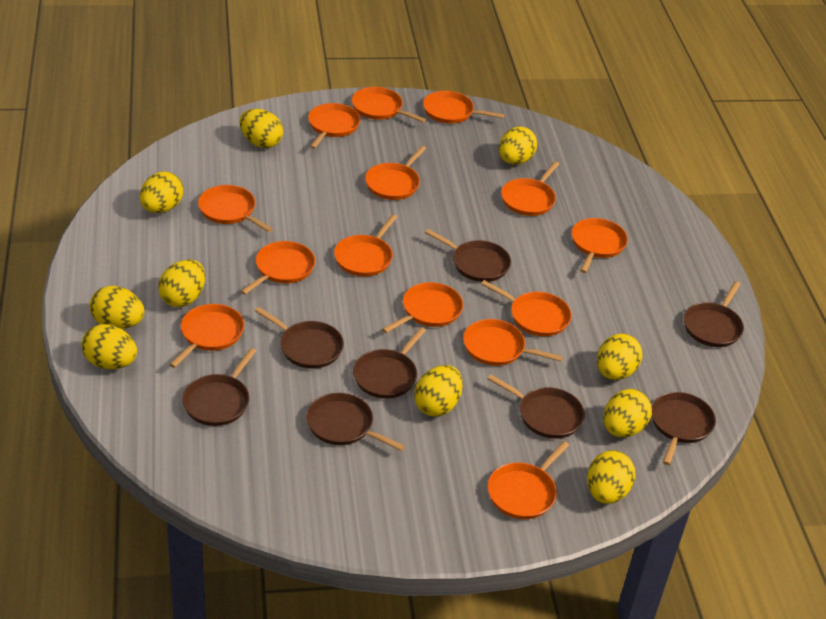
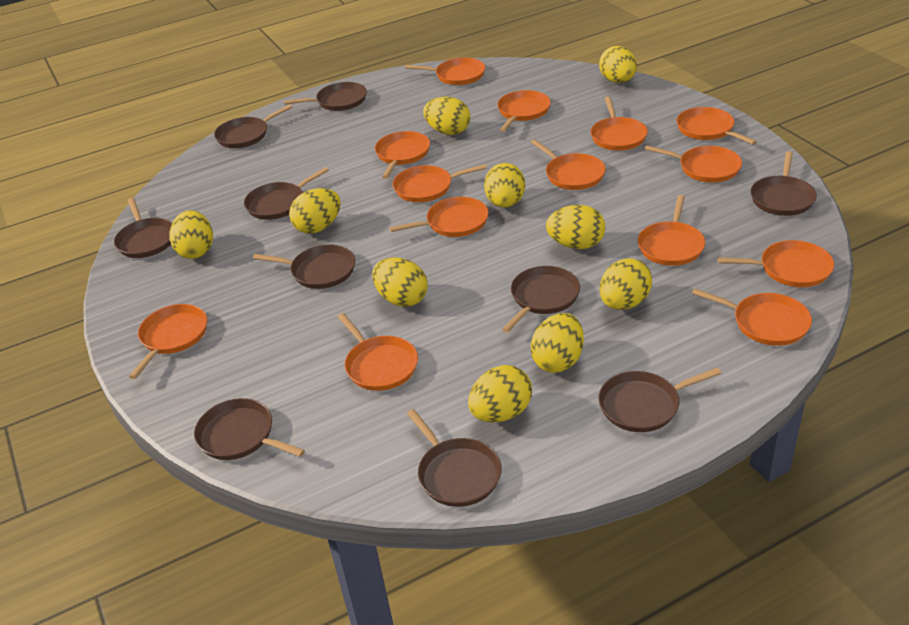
brown pan: 8 -> 10

